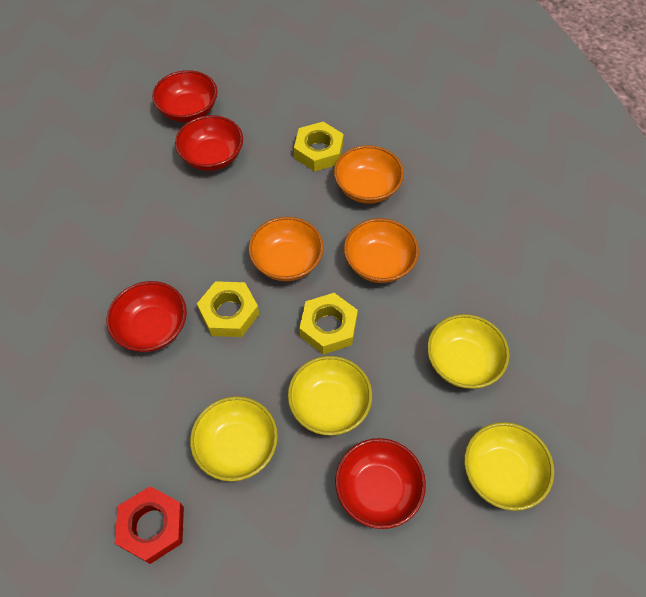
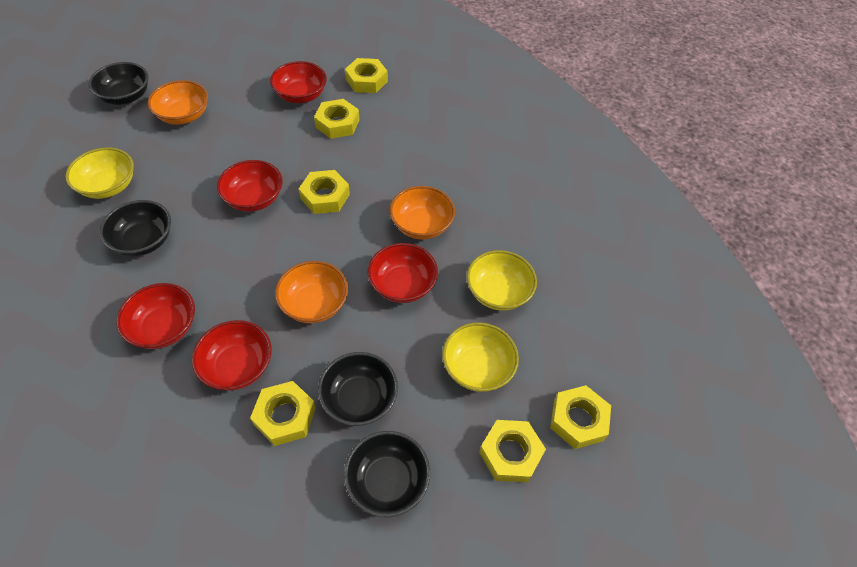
black bowl: 0 -> 4
red bowl: 4 -> 5
red nut: 1 -> 0
yellow bowl: 4 -> 3
yellow nut: 3 -> 6

